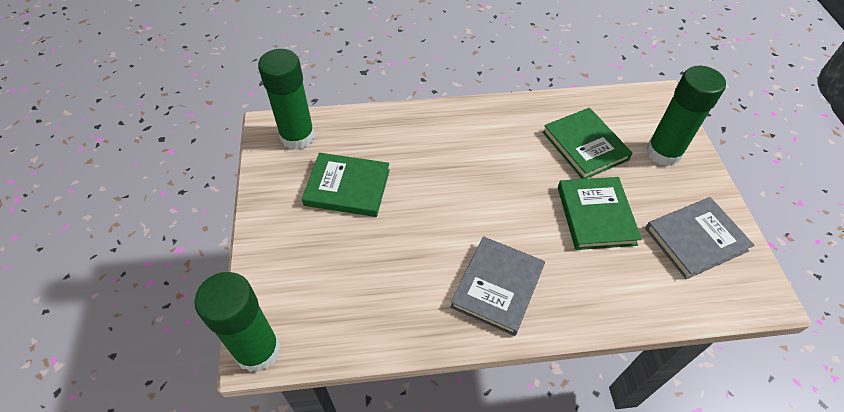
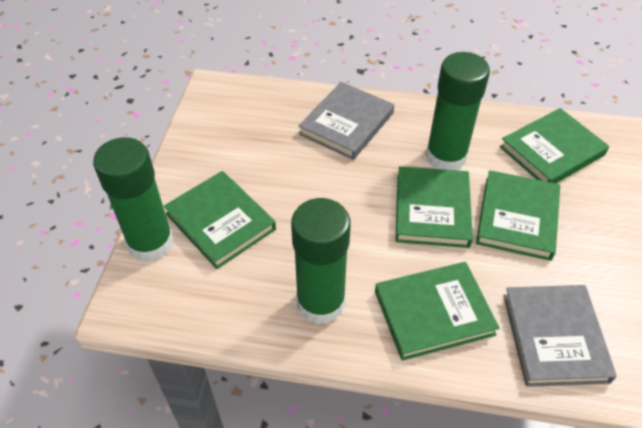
green book: 3 -> 5

